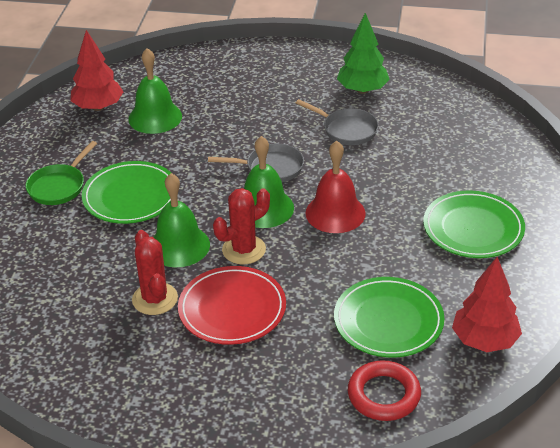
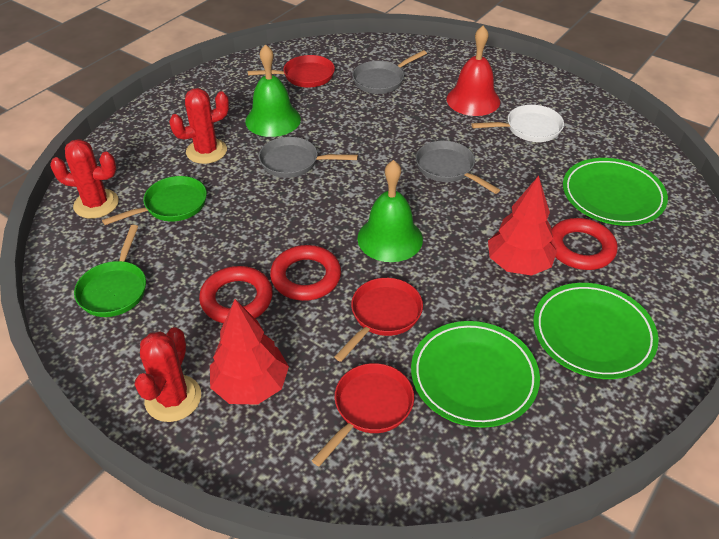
green bell: 3 -> 2
green pan: 1 -> 2
green tree: 1 -> 0
grey pan: 2 -> 3
red cactus: 2 -> 3
red pan: 0 -> 3
red plate: 1 -> 0
red ring: 1 -> 3
white pan: 0 -> 1

